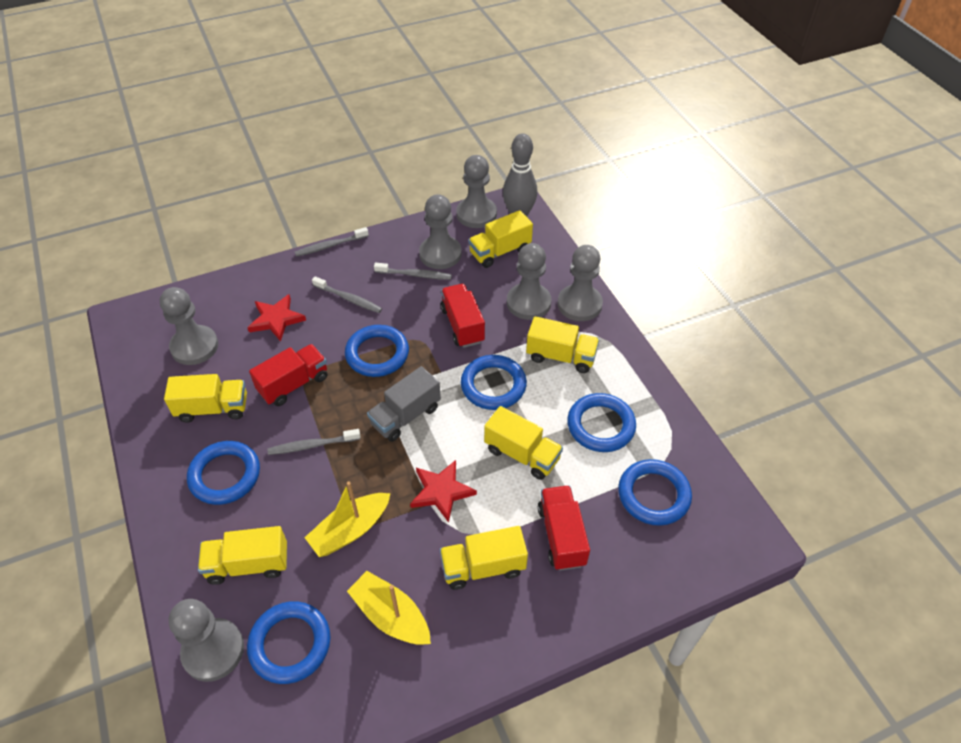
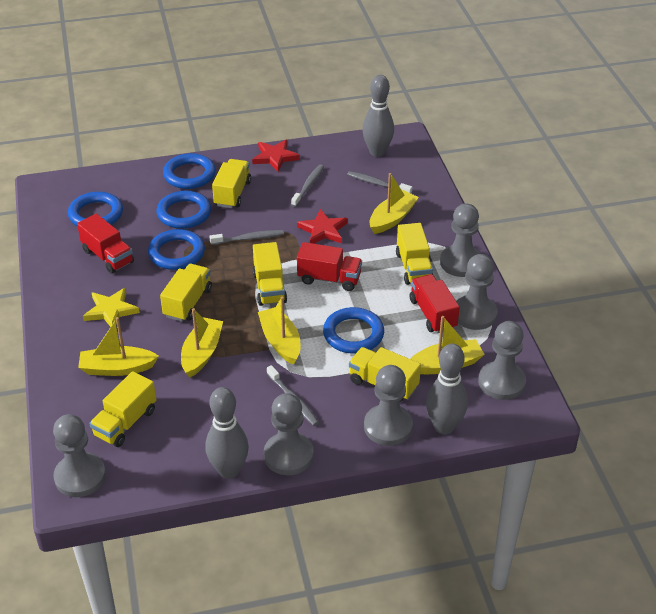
blue ring: 6 -> 5
grey bowling pin: 1 -> 3
grey truck: 1 -> 0
yellow boat: 2 -> 5
yellow star: 0 -> 1

